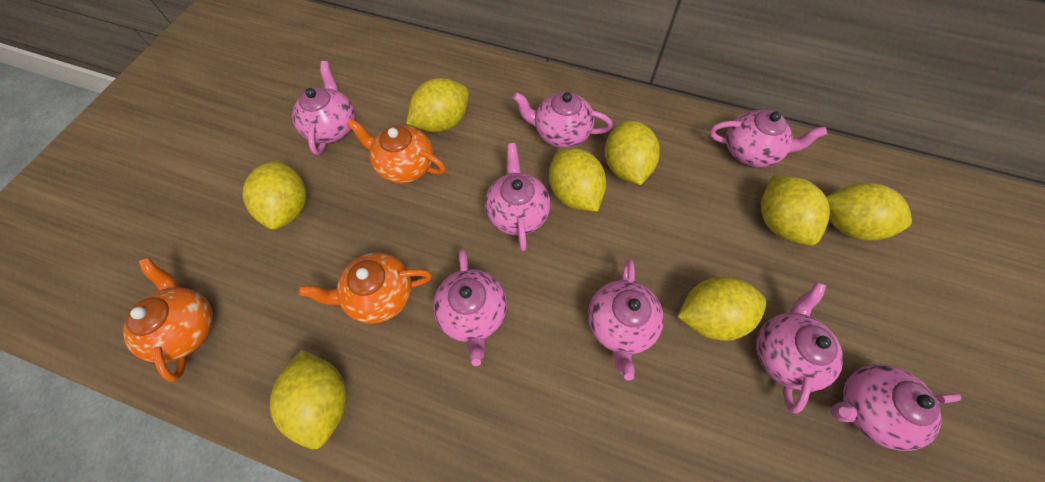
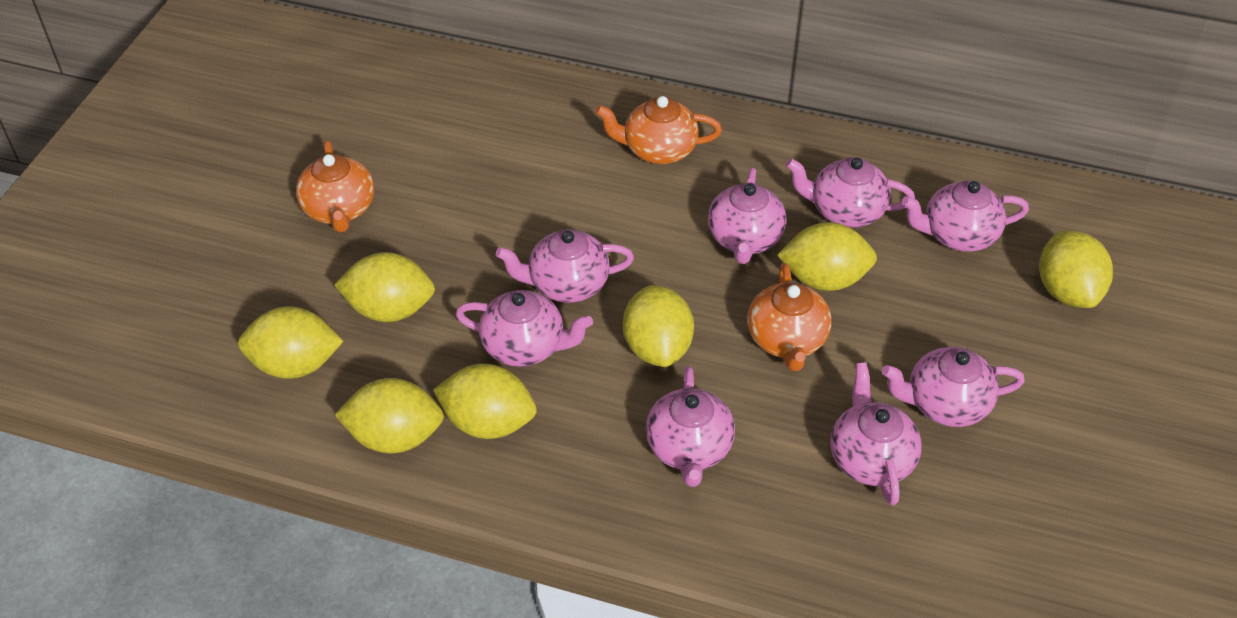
yellow lemon: 8 -> 7

